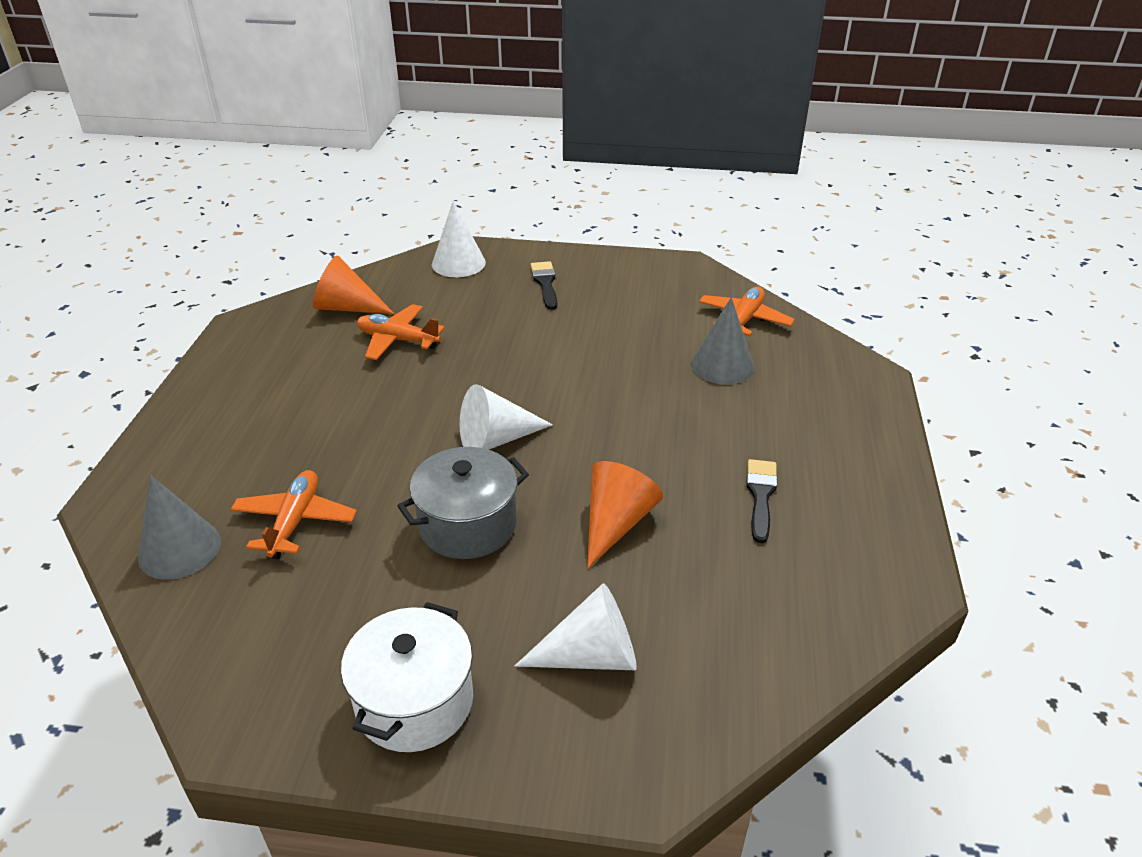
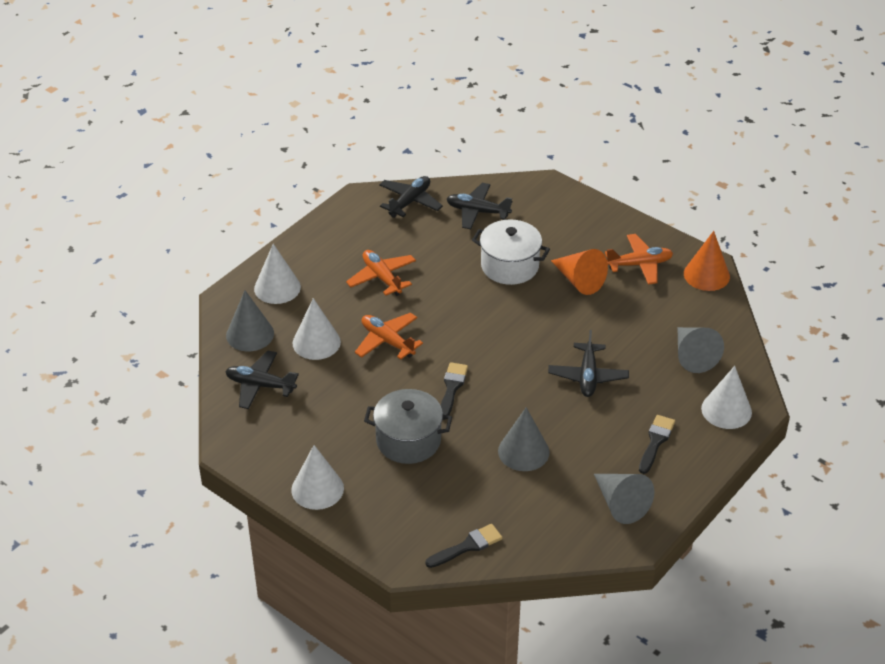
black brush: 2 -> 3
black plane: 0 -> 4
grey cone: 2 -> 4
white cone: 3 -> 4

